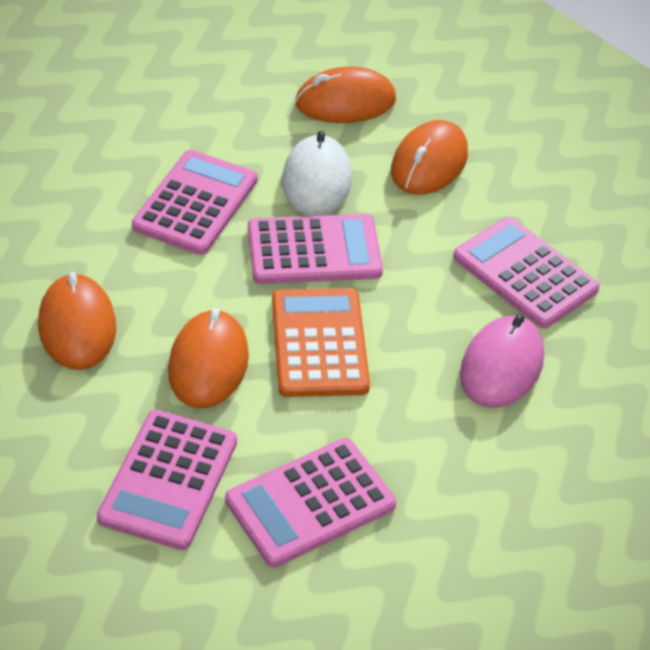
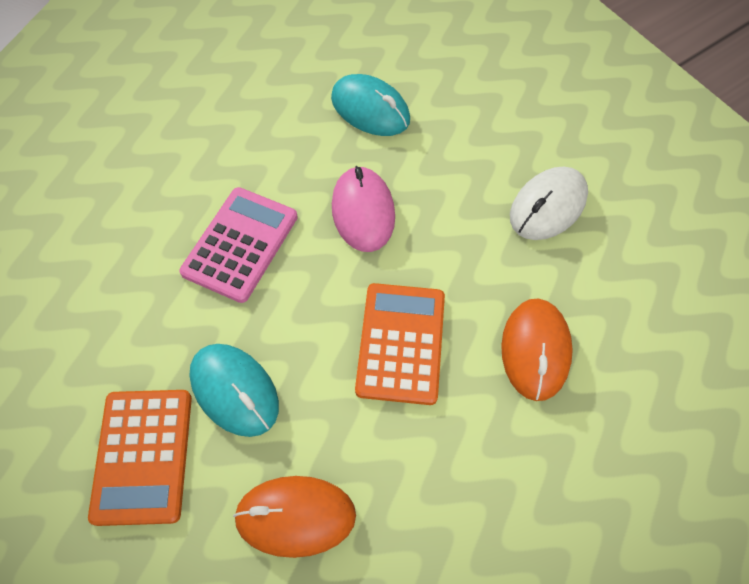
orange calculator: 1 -> 2
orange mouse: 4 -> 2
pink calculator: 5 -> 1
turquoise mouse: 0 -> 2

